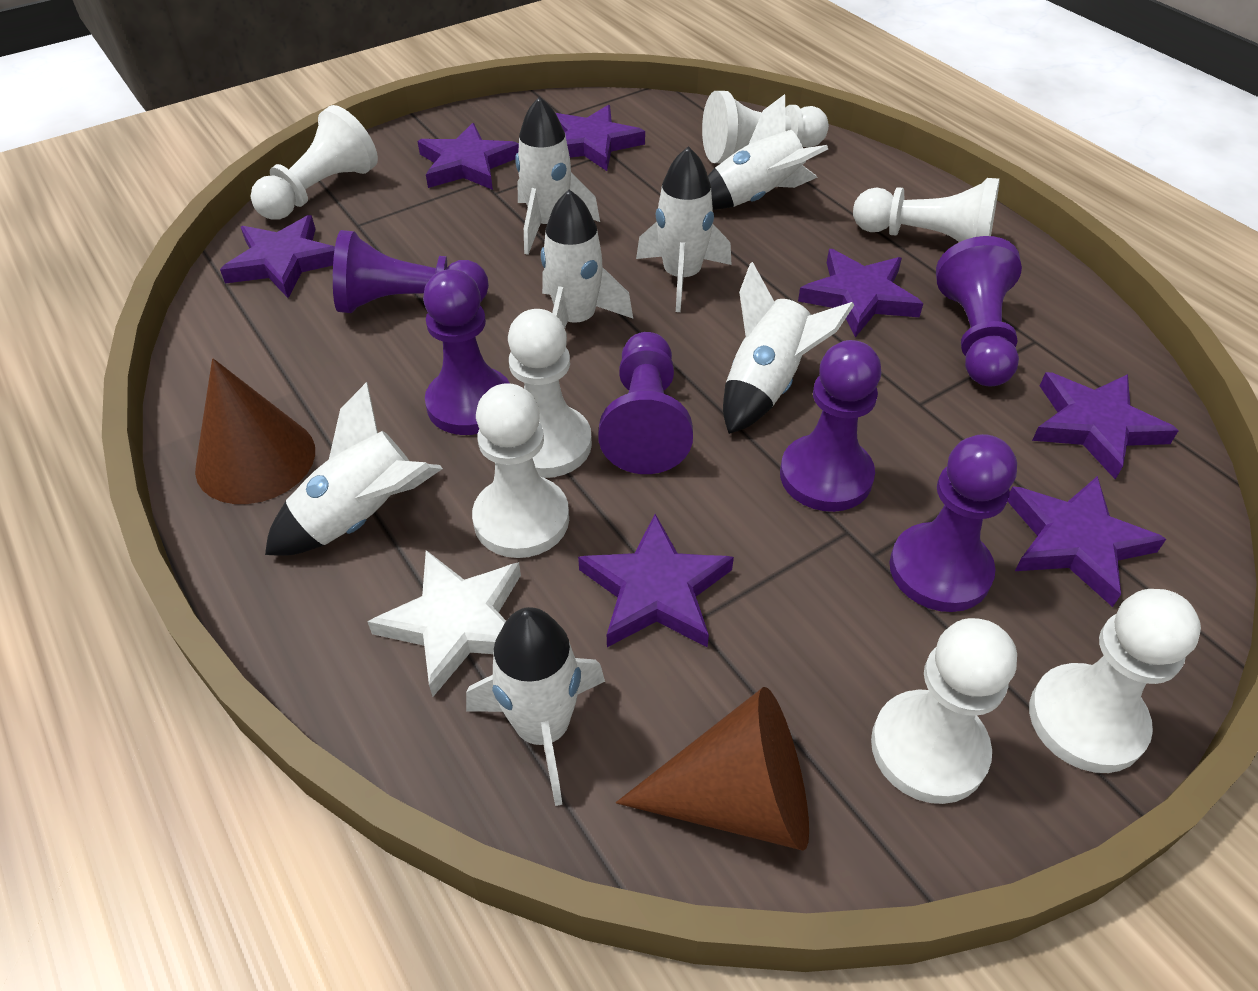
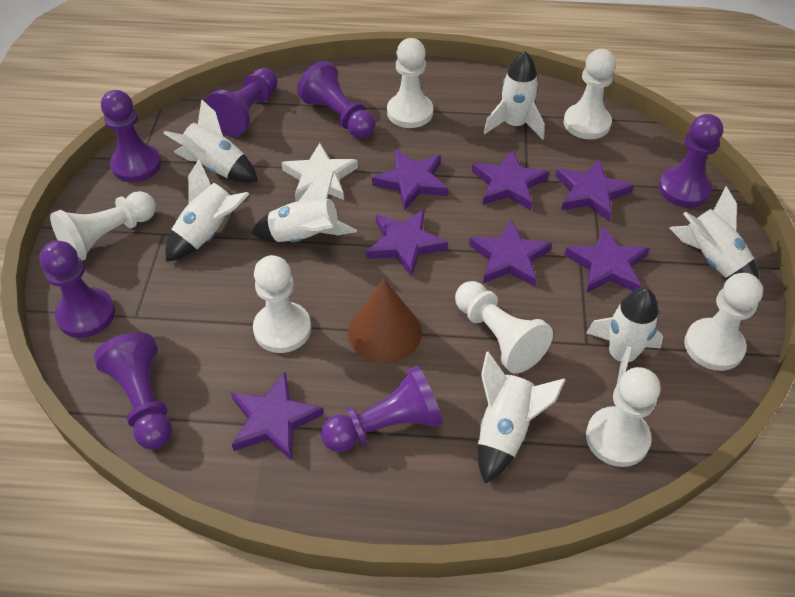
brown cone: 2 -> 1
purple pawn: 6 -> 7

